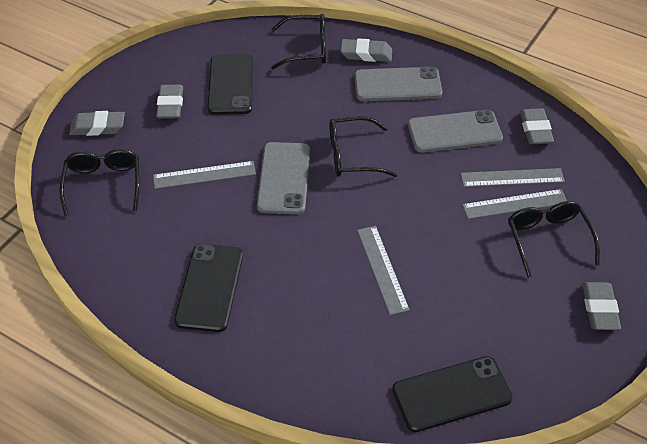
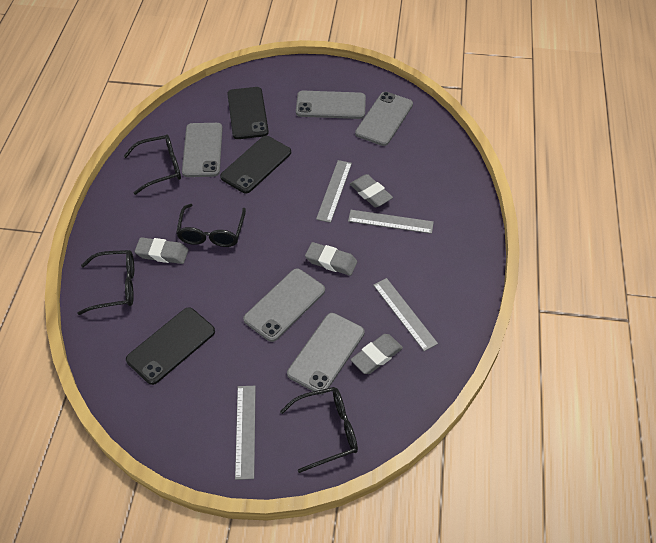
grey eraser: 5 -> 4
grey phone: 3 -> 5

